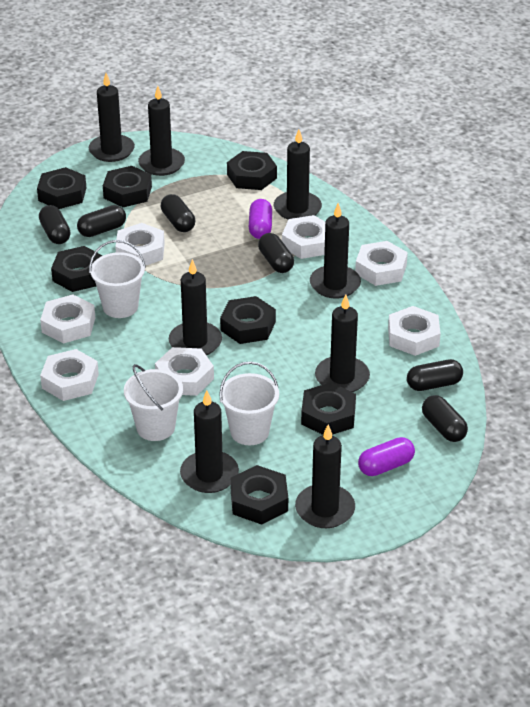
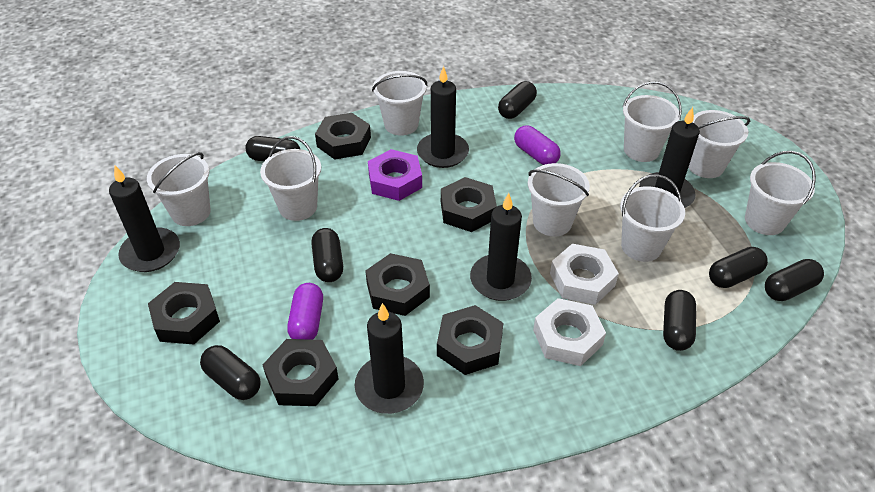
black candle: 8 -> 5
black capsule: 6 -> 7
black nut: 7 -> 6
purple nut: 0 -> 1
white bucket: 3 -> 8
white nut: 7 -> 2

